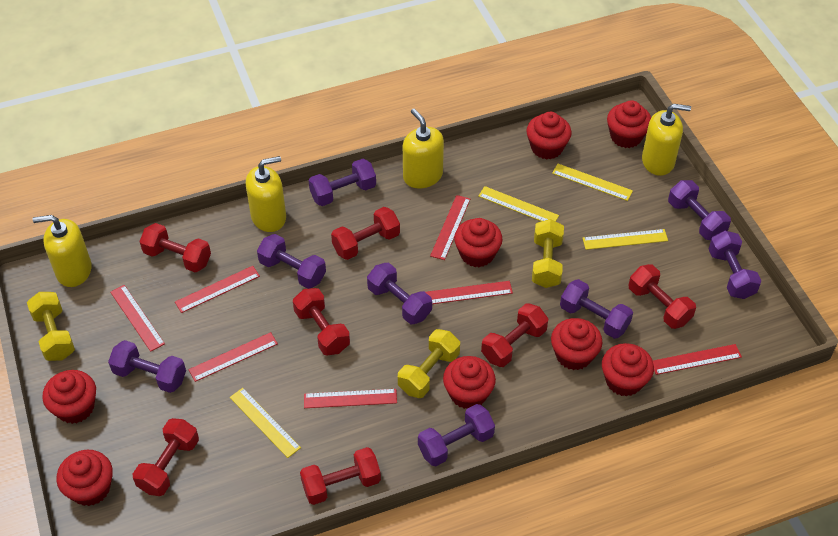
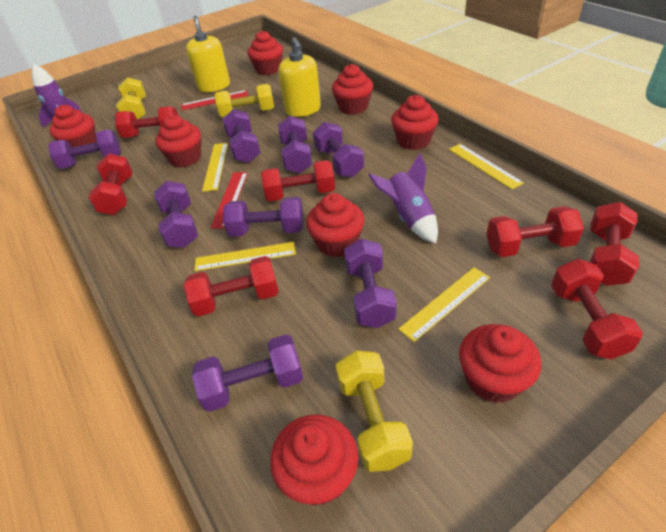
purple rocket: 0 -> 2
red ruler: 7 -> 2
yellow soap dispenser: 4 -> 2

